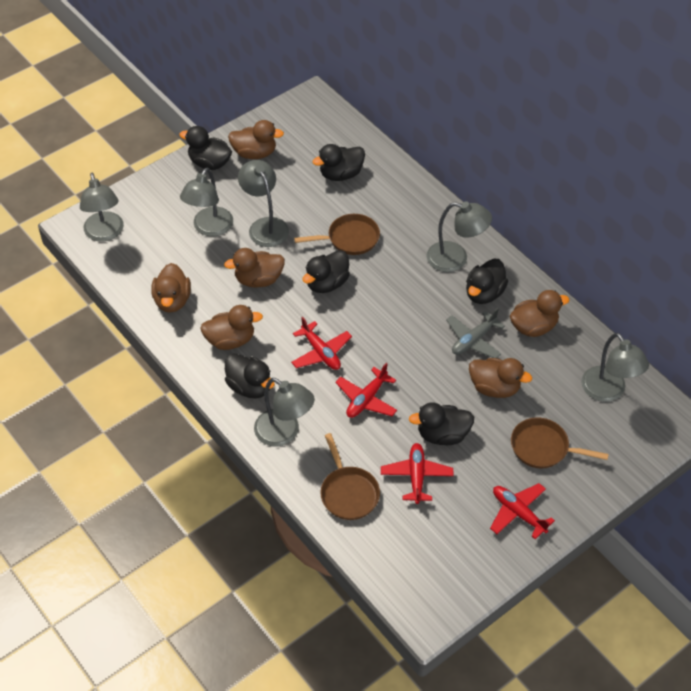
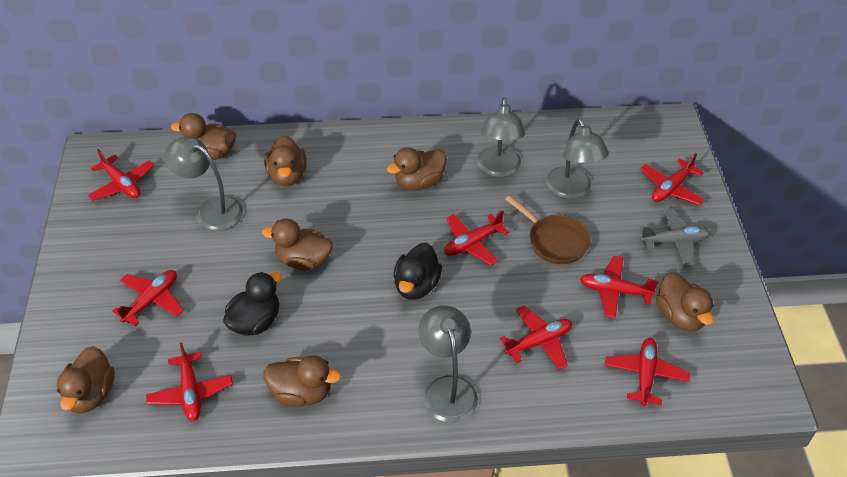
black duck: 6 -> 2
brown duck: 6 -> 7
brown pan: 3 -> 1
grey lamp: 6 -> 4
red plane: 4 -> 8

